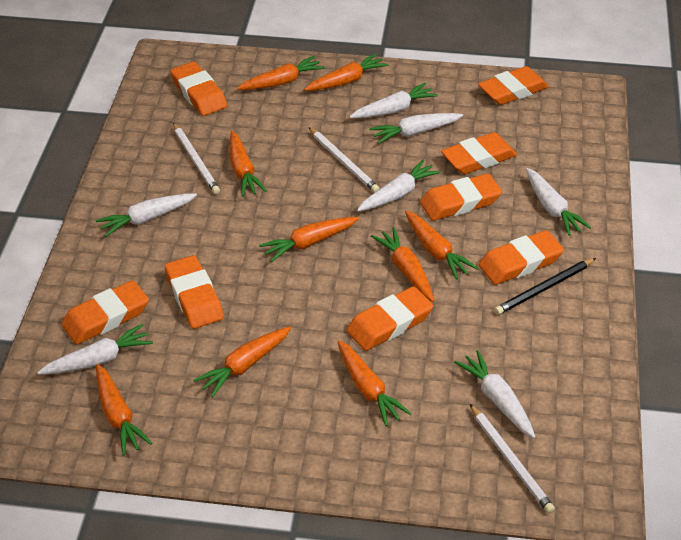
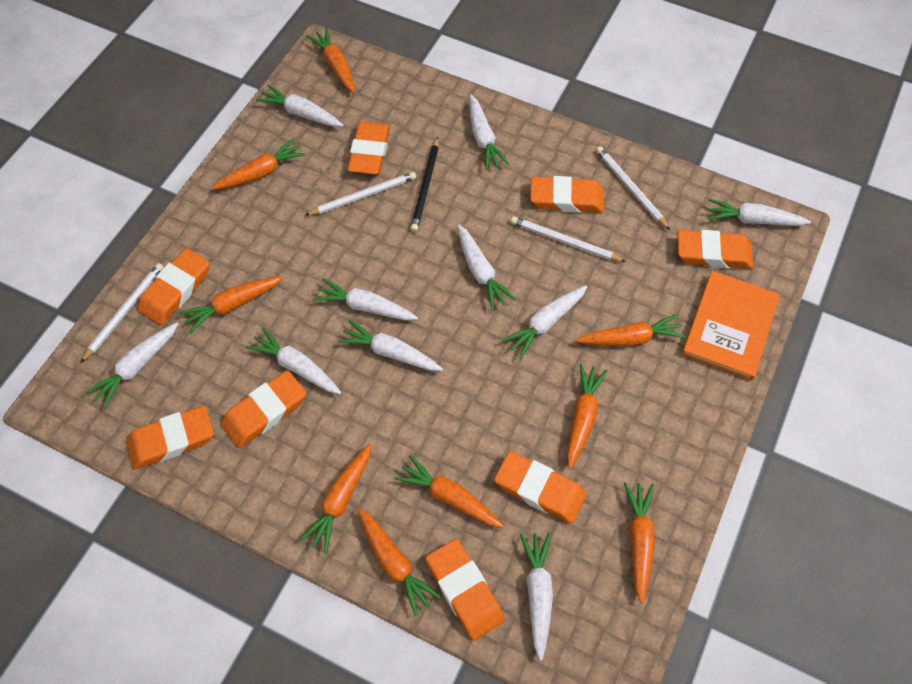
orange book: 0 -> 1
white carrot: 7 -> 10
white pencil: 3 -> 4

